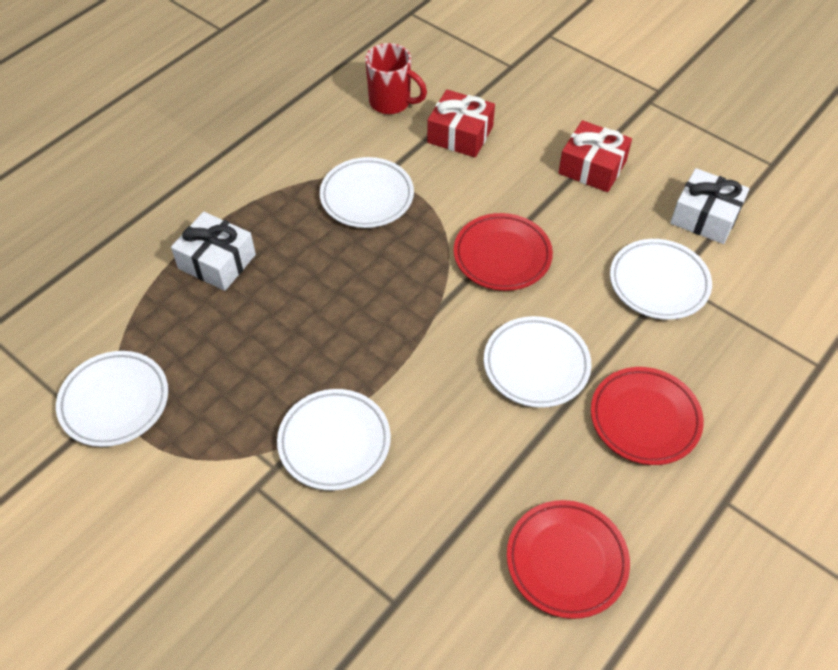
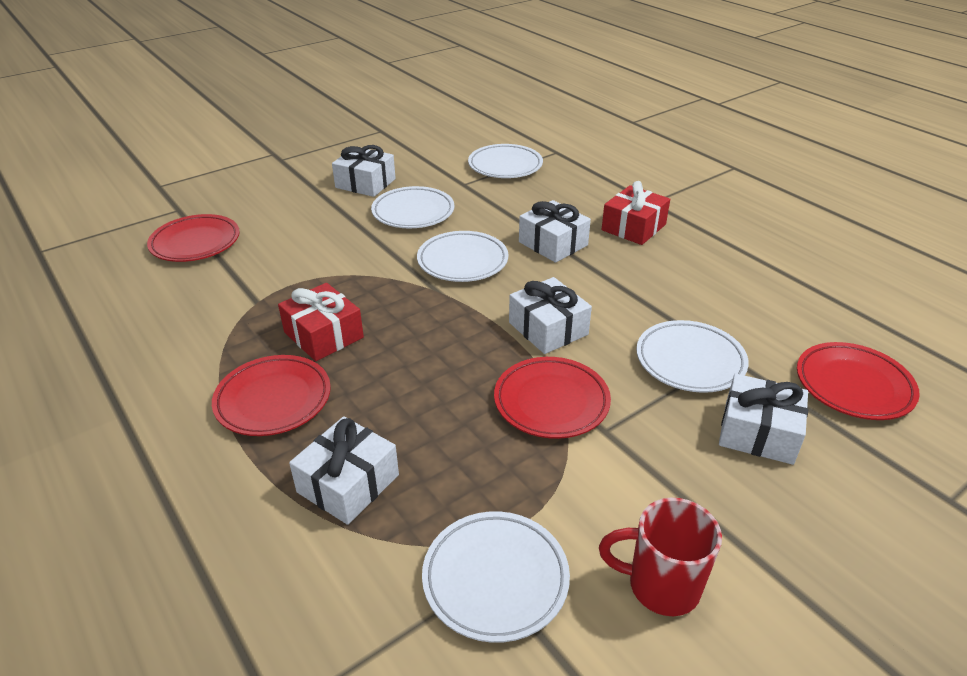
red plate: 3 -> 4
white gift: 2 -> 5

